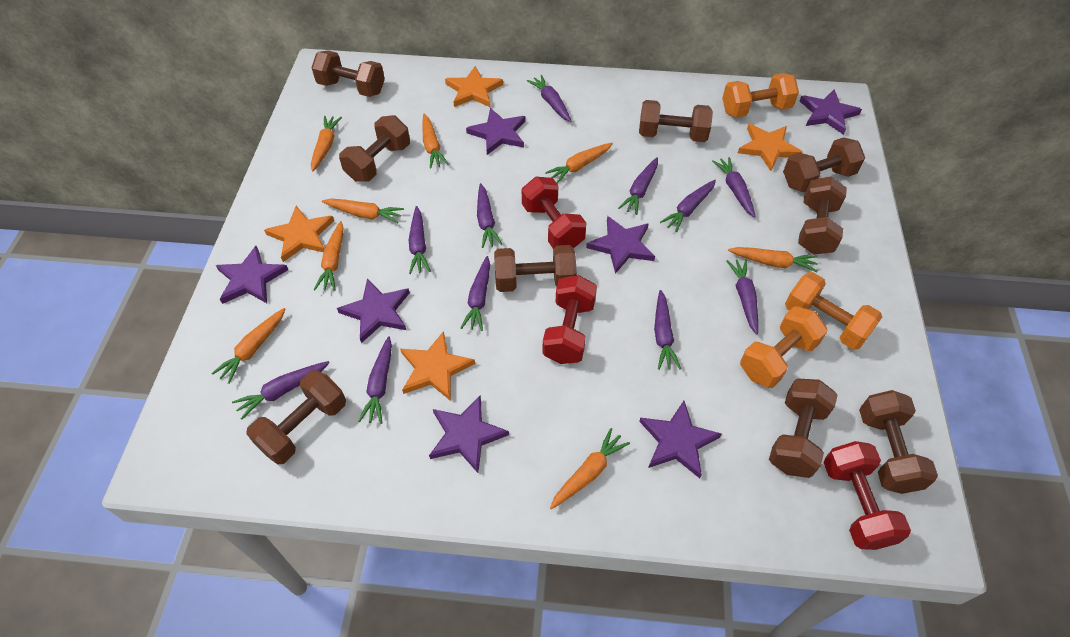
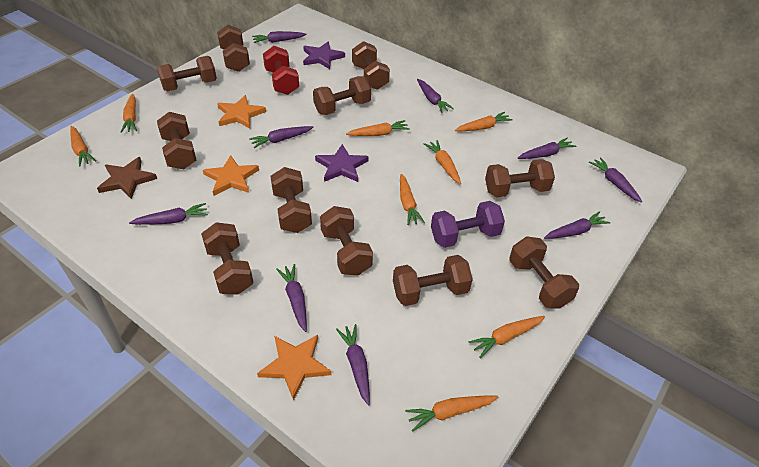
brown dumbbell: 9 -> 11
brown star: 0 -> 1
orange dumbbell: 3 -> 0
orange star: 4 -> 3
purple carrot: 11 -> 9
purple dumbbell: 0 -> 1
purple star: 7 -> 2
red dumbbell: 3 -> 1

